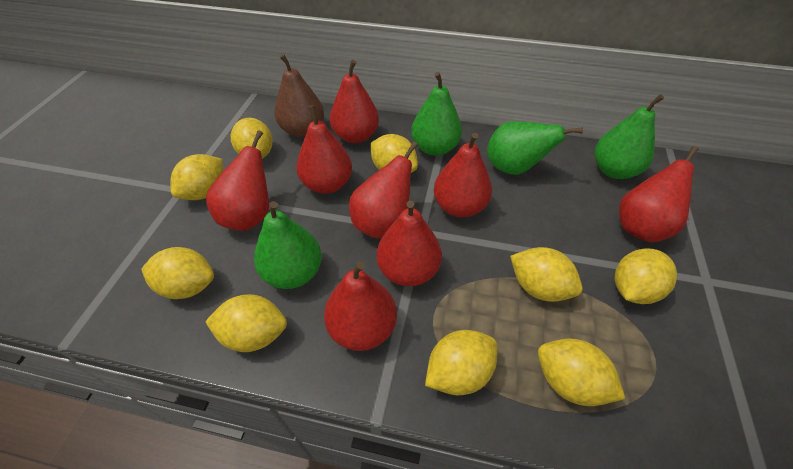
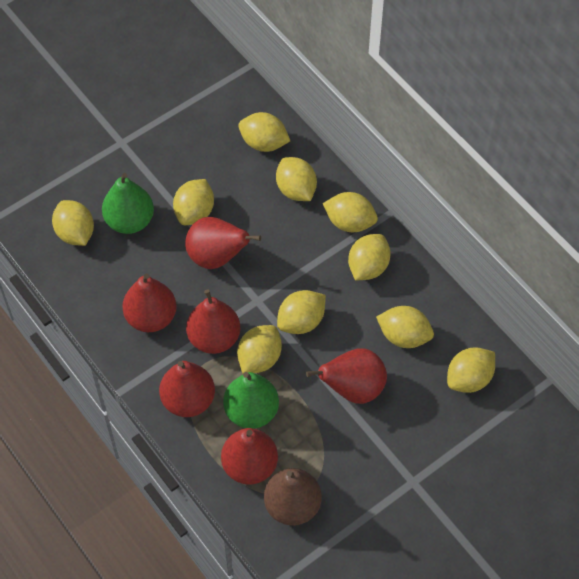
green pear: 4 -> 2
red pear: 8 -> 6
yellow lemon: 9 -> 10

